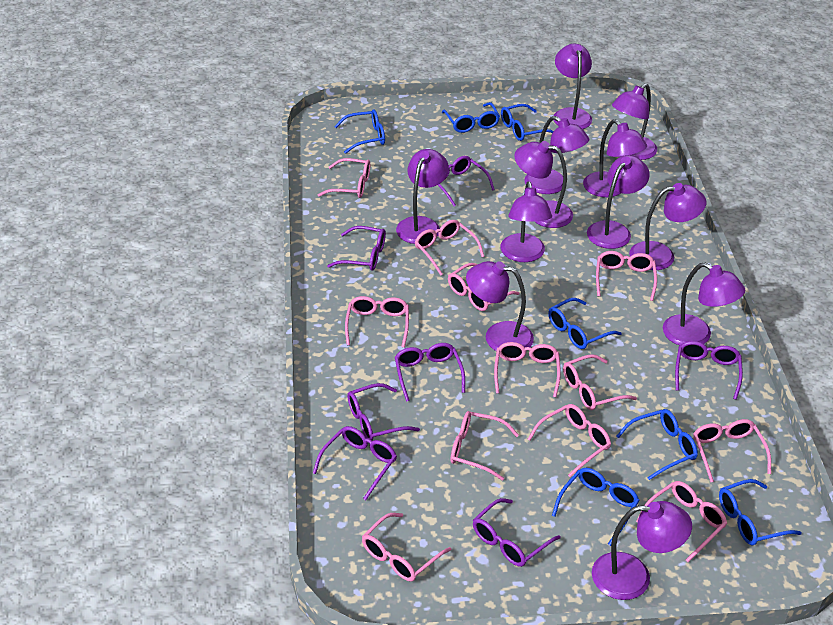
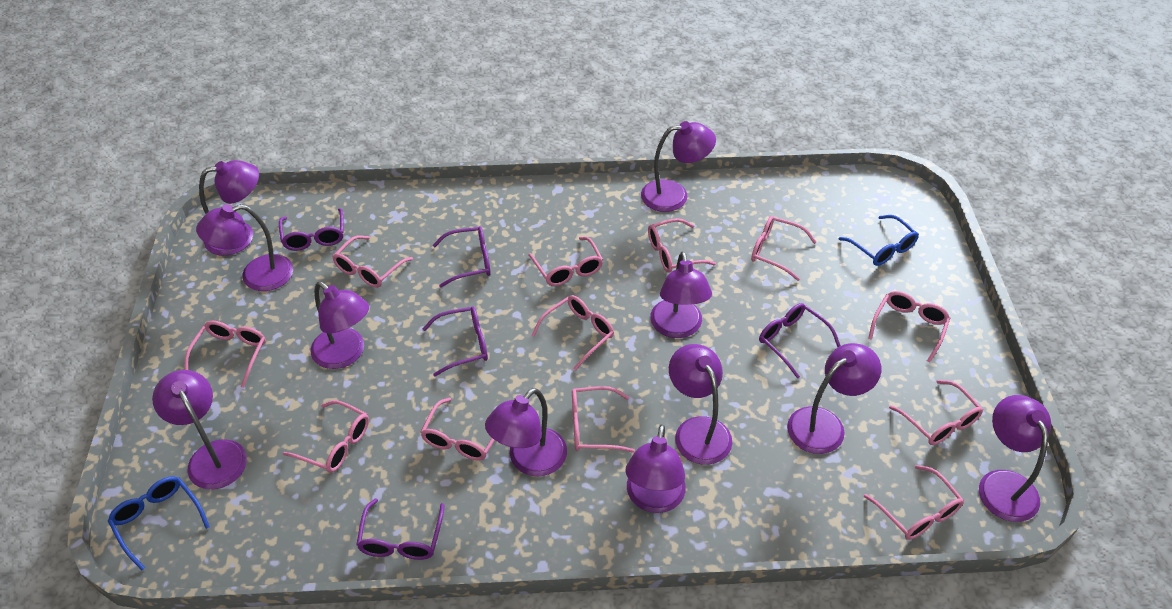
blue glasses: 7 -> 2
purple glasses: 7 -> 5
purple lamp: 12 -> 11

